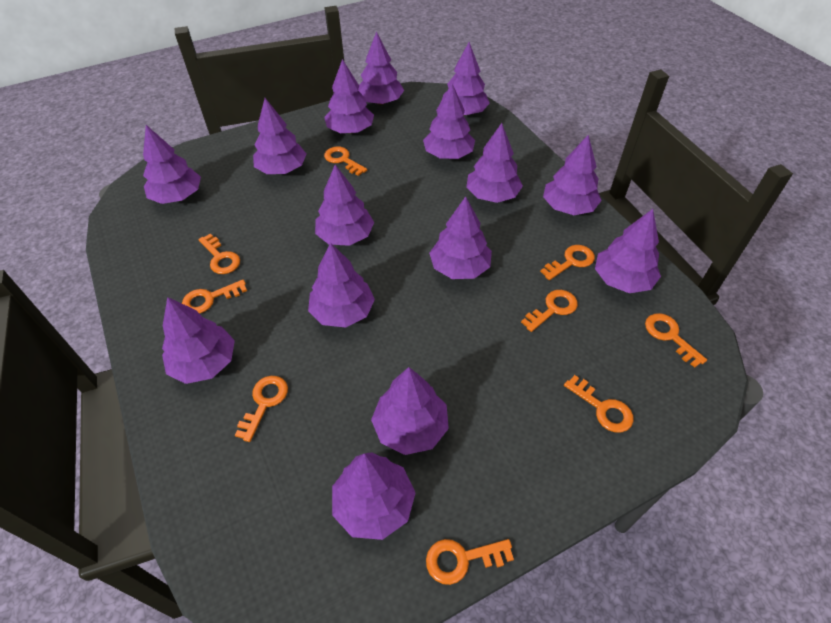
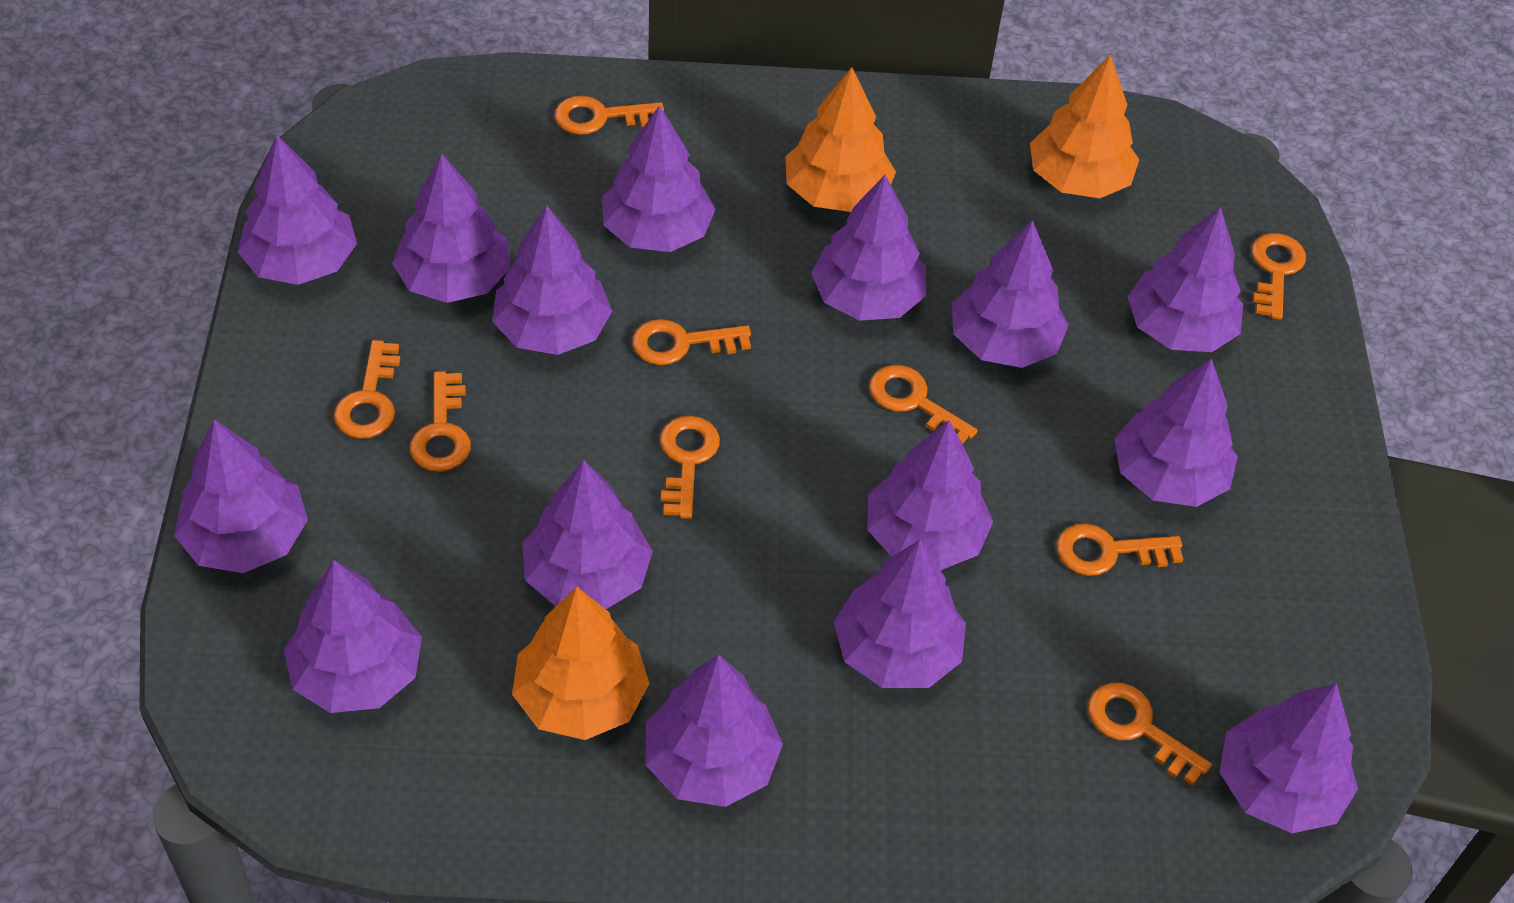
orange tree: 0 -> 3

